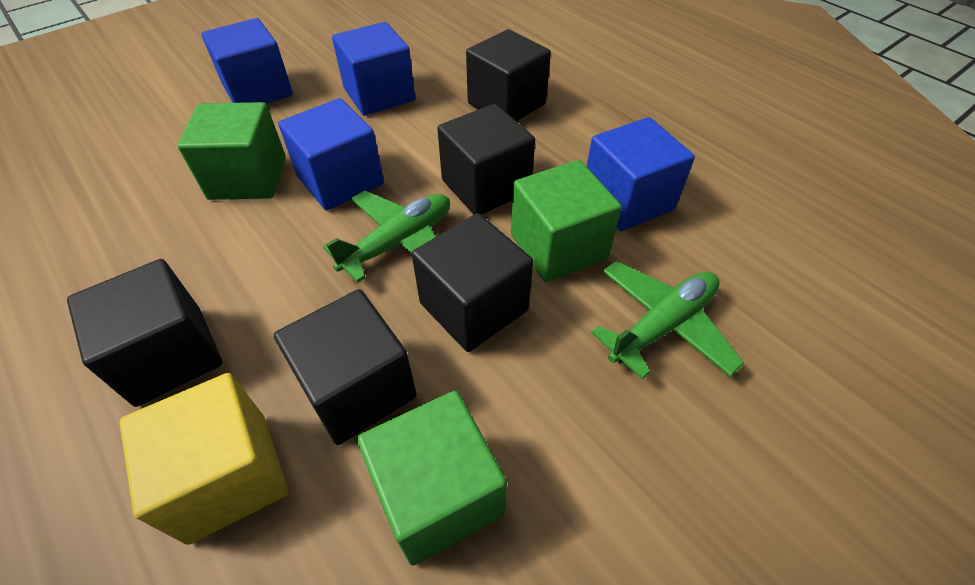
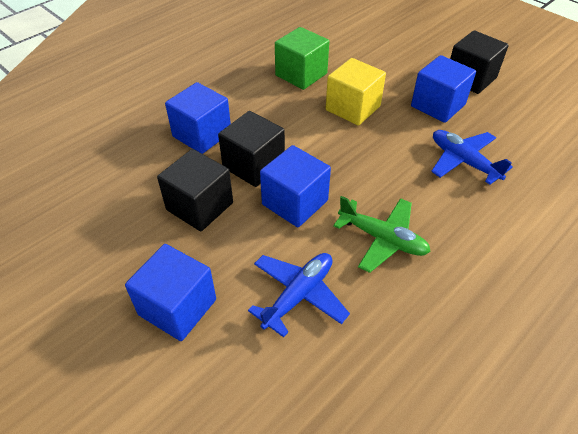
black cube: 5 -> 3
blue plane: 0 -> 2
green cube: 3 -> 1
green plane: 2 -> 1

